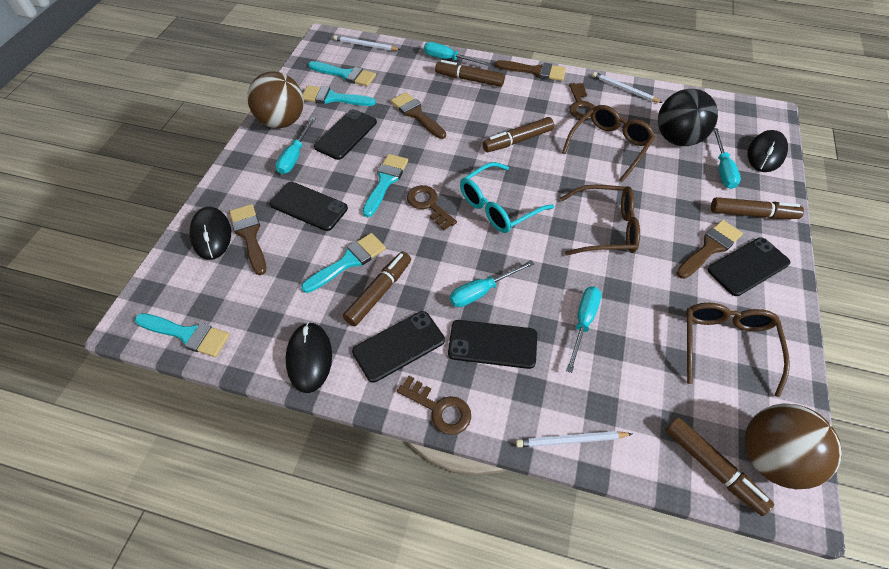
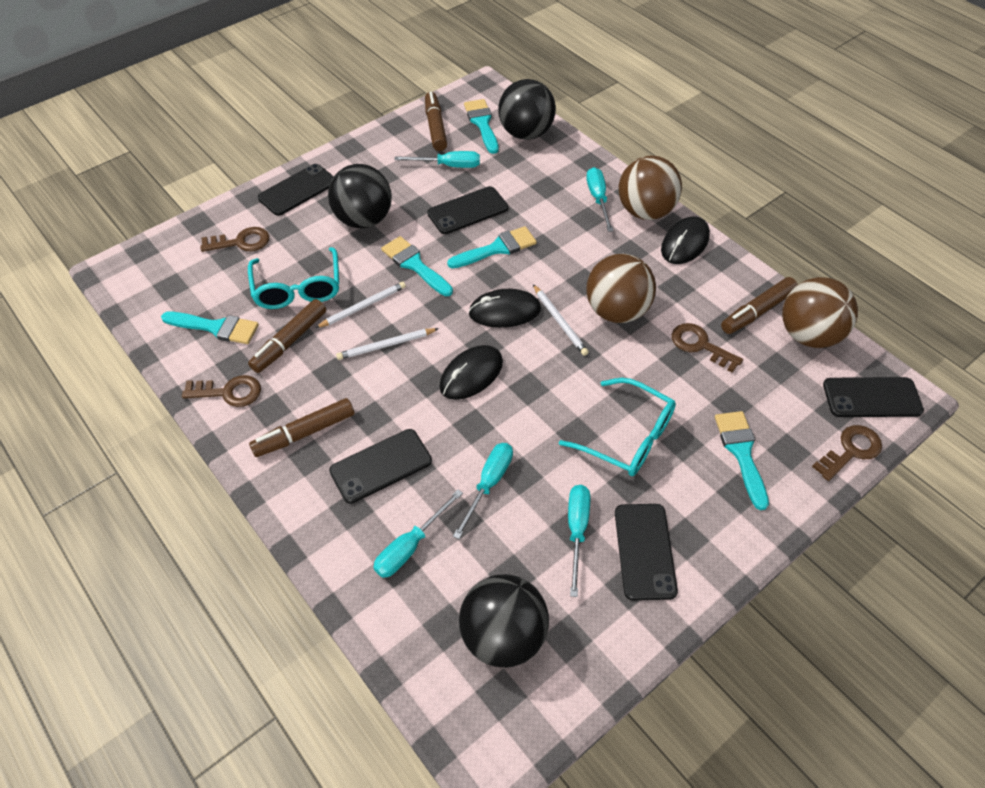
black ball: 1 -> 3
brown ball: 2 -> 3
brown brush: 4 -> 0
brown glasses: 3 -> 0
brown key: 3 -> 4
brown marker: 5 -> 4
turquoise glasses: 1 -> 2

